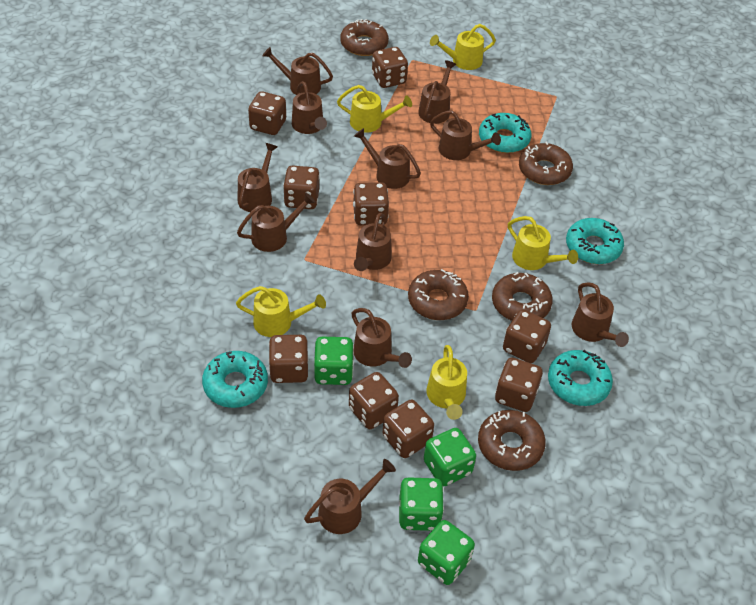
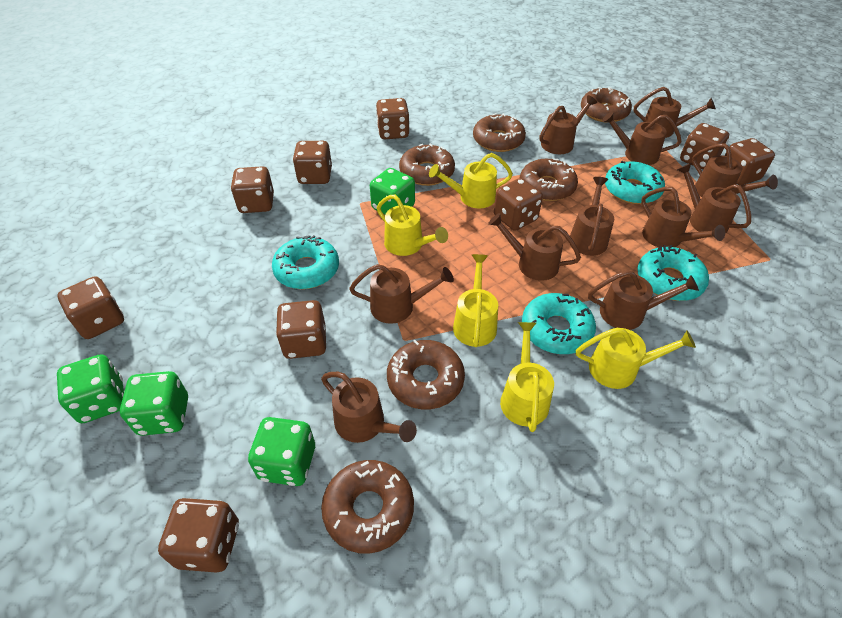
brown donut: 5 -> 6

